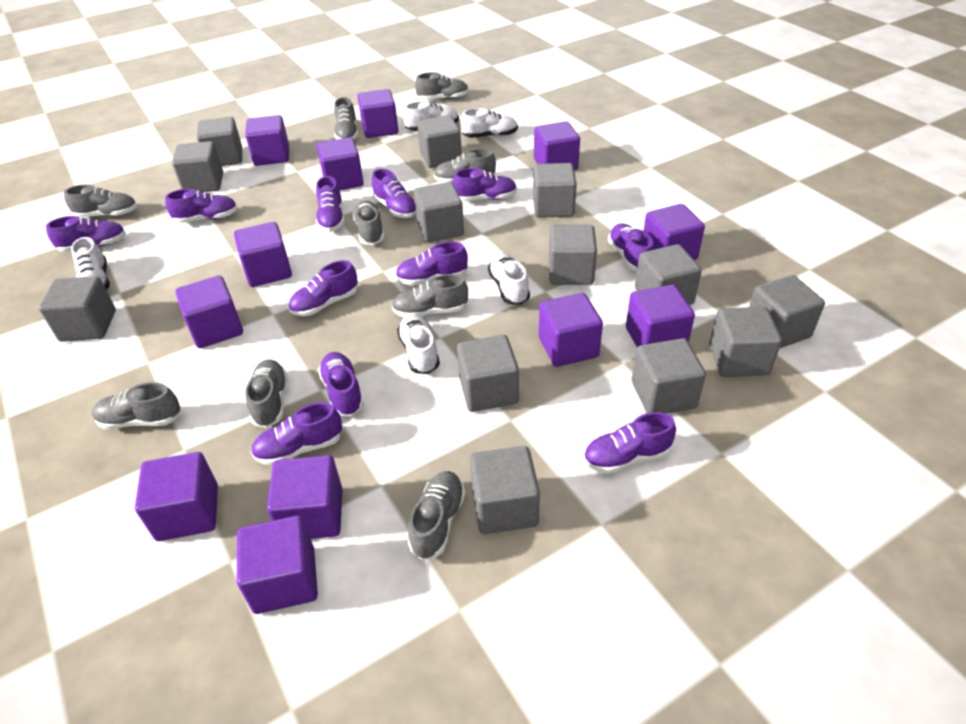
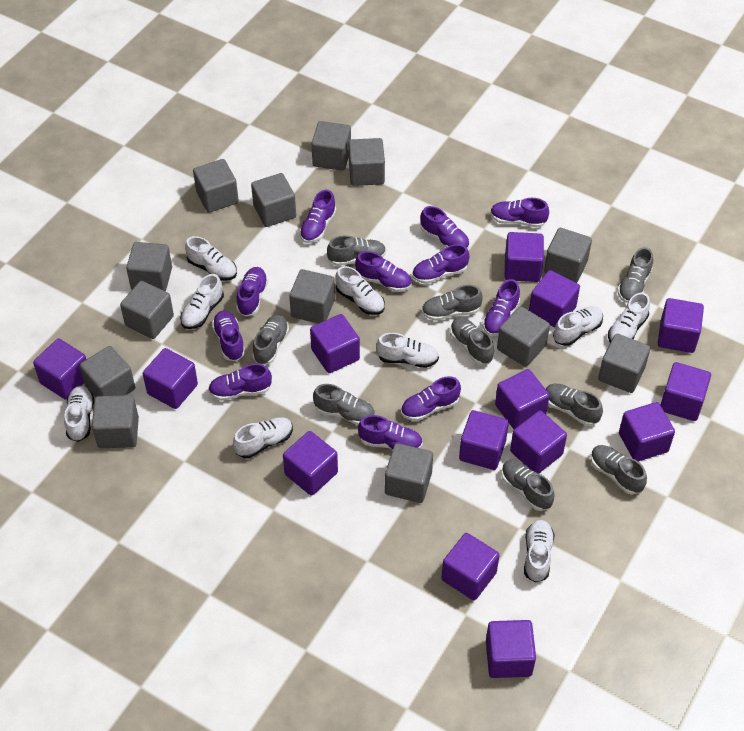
purple cube: 12 -> 14
white shoe: 5 -> 9

